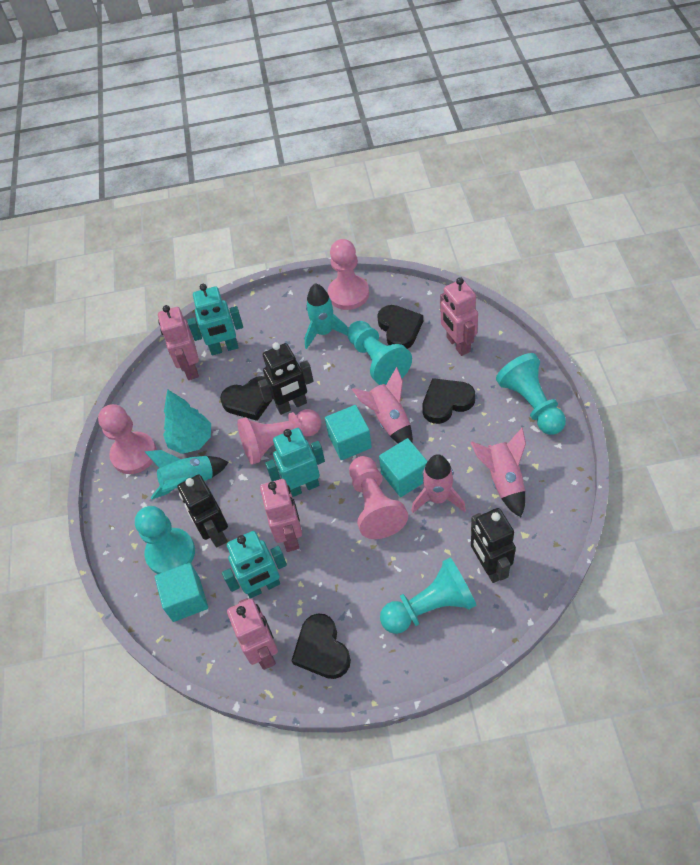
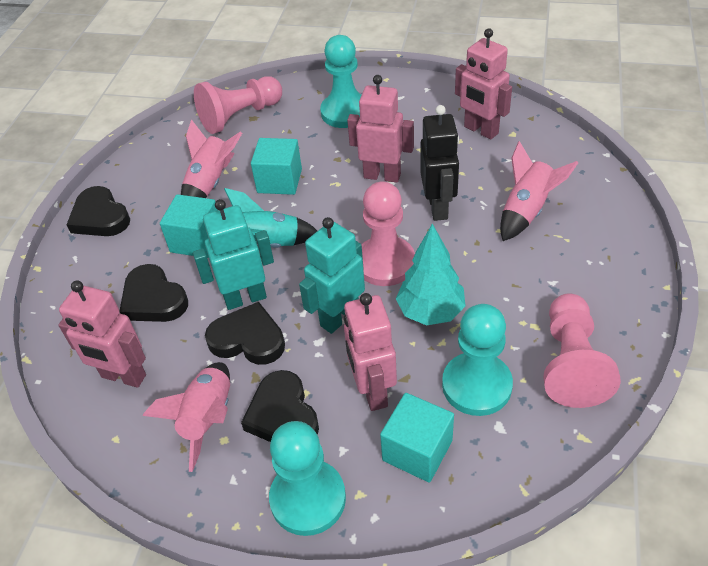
black robot: 3 -> 1
pink pawn: 4 -> 3
turquoise pawn: 4 -> 3
turquoise robot: 3 -> 2
turquoise rocket: 2 -> 1

